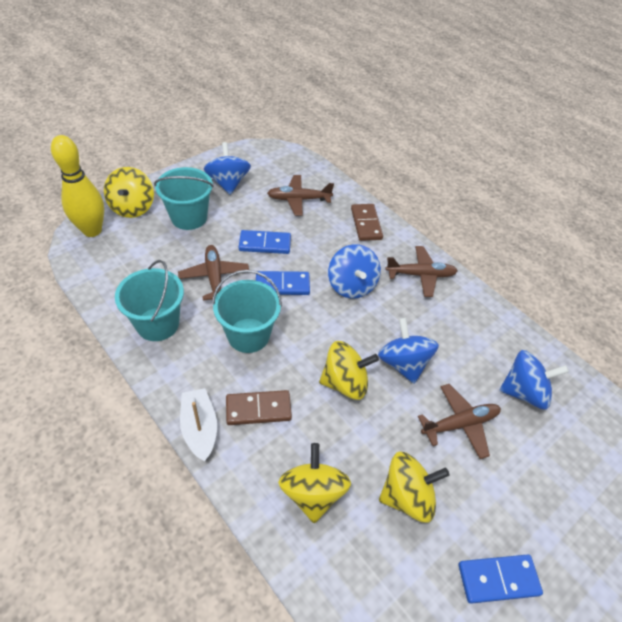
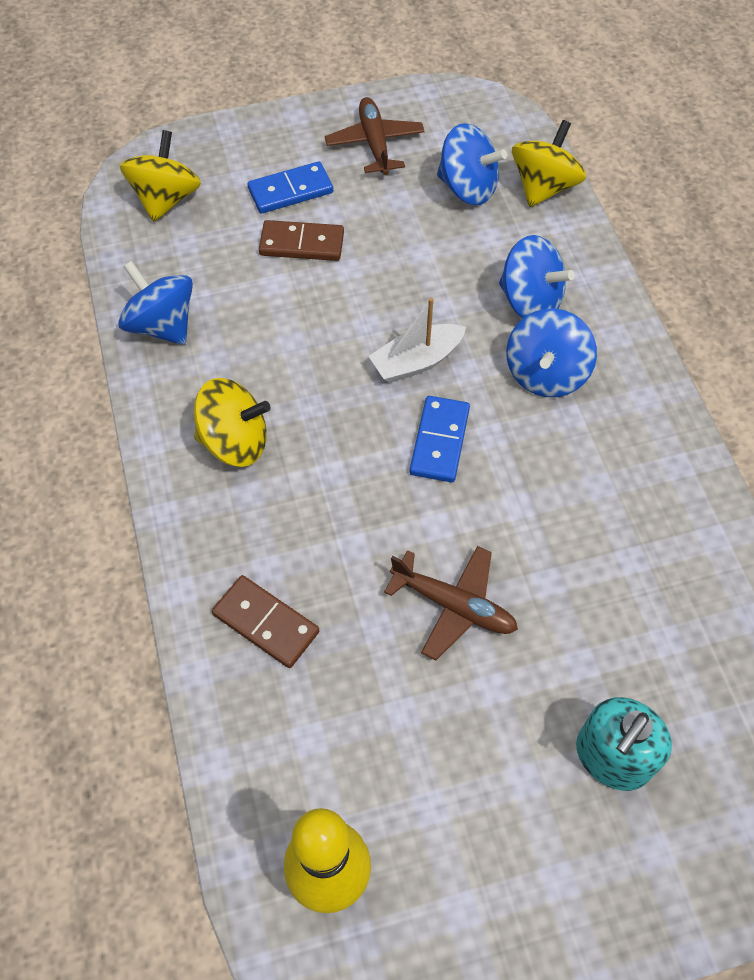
blue domino: 3 -> 2
brown plane: 4 -> 2
turquoise bucket: 3 -> 0
turquoise soap dispenser: 0 -> 1
yellow spinning top: 4 -> 3

